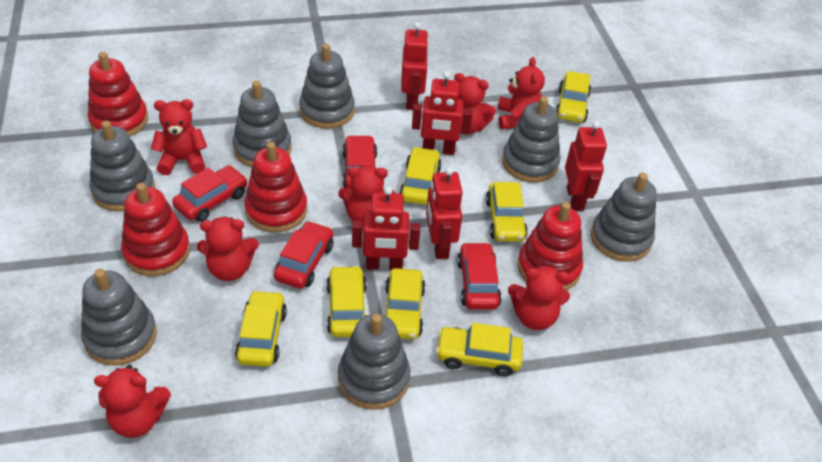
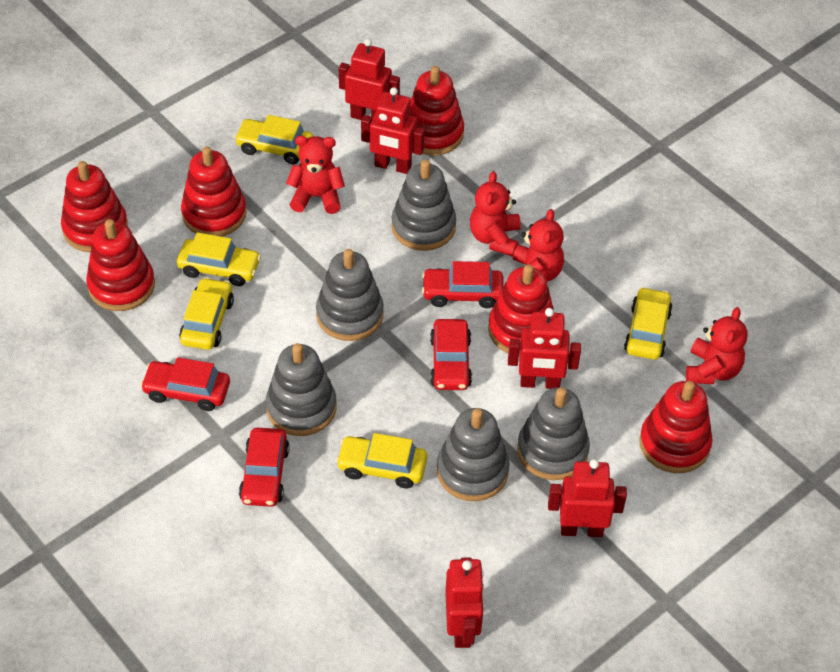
grey stacking toy: 7 -> 5
red stacking toy: 4 -> 6
red teddy bear: 7 -> 4
yellow car: 7 -> 5

